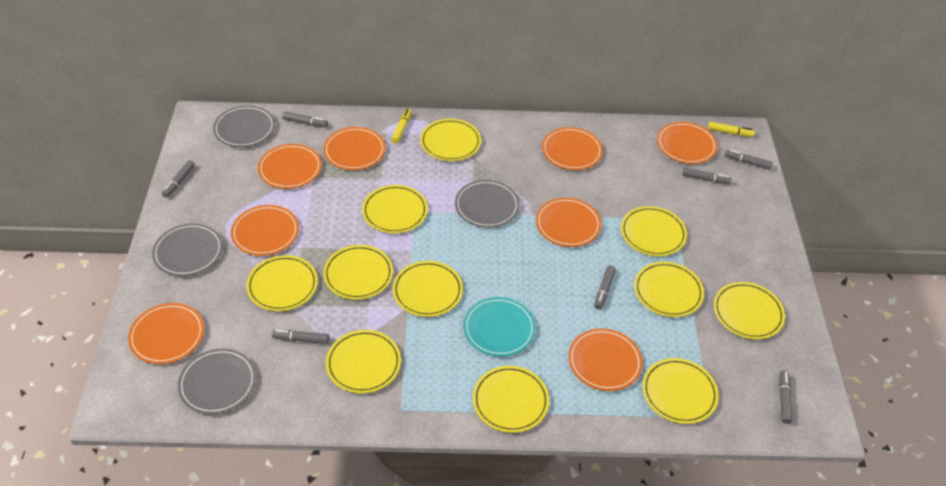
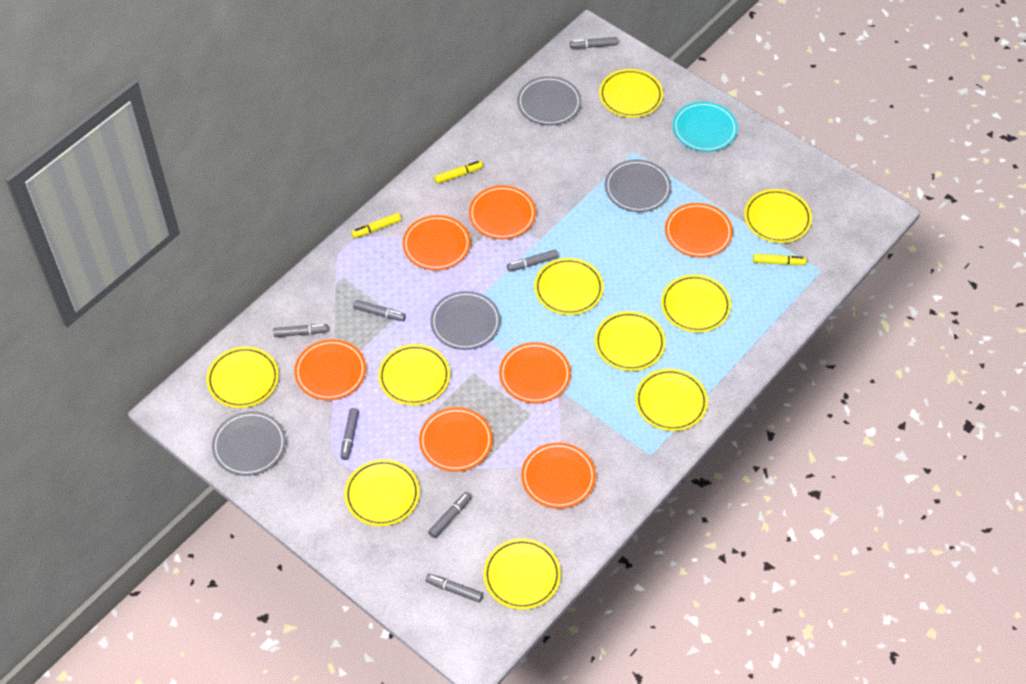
orange plate: 8 -> 7
yellow marker: 2 -> 3
yellow plate: 11 -> 10

